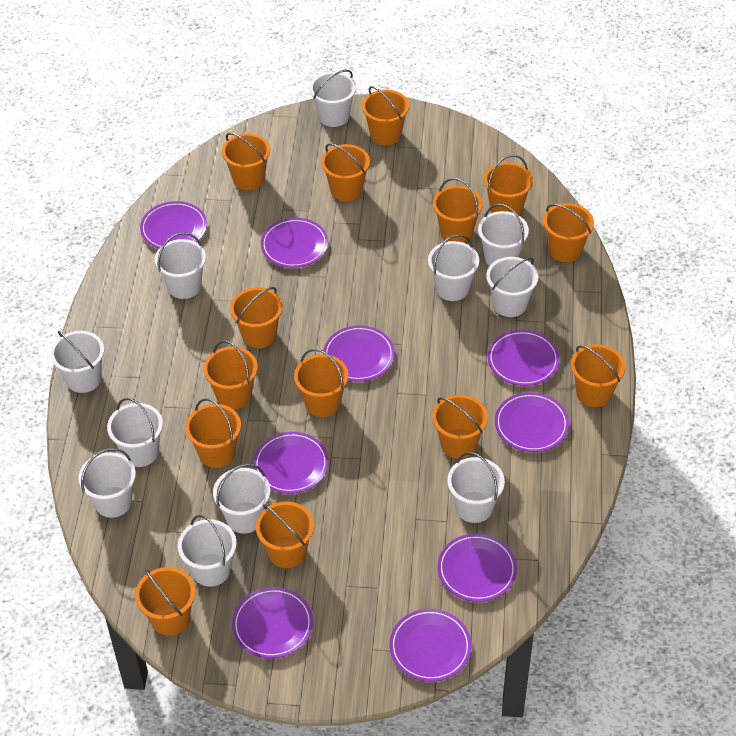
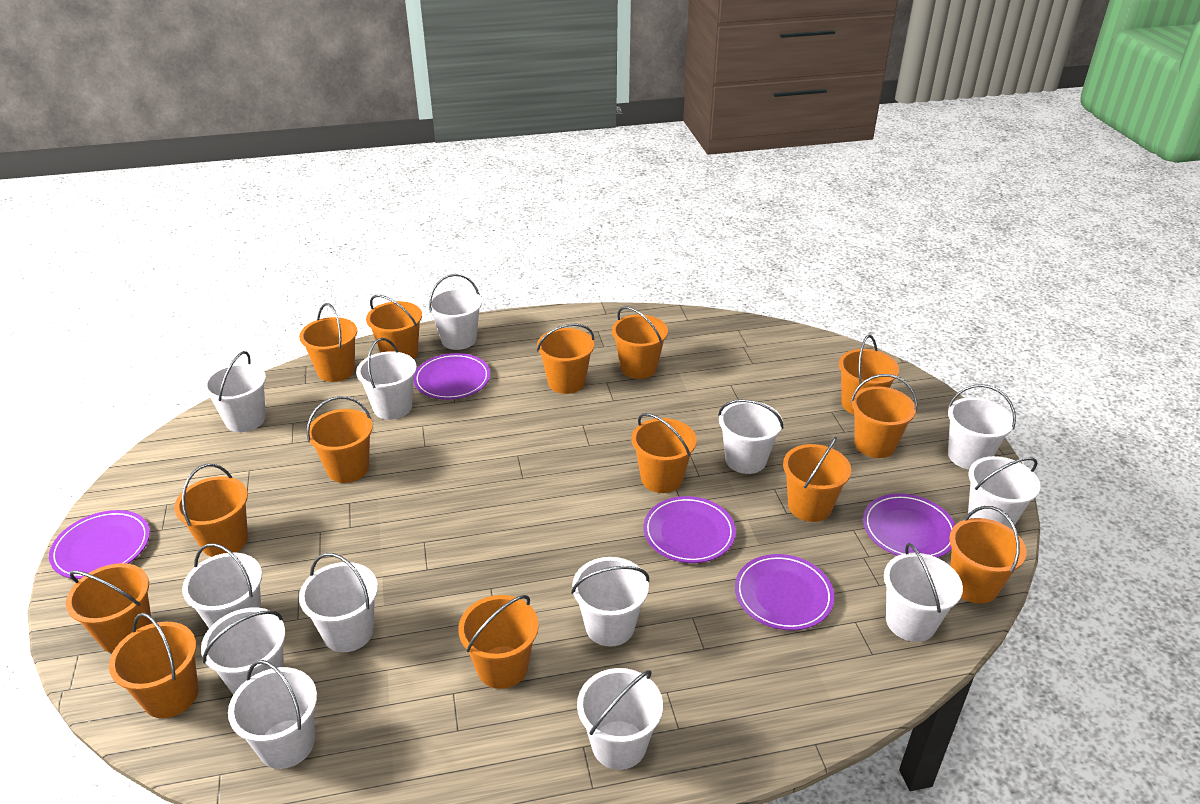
purple plate: 9 -> 5
white bucket: 11 -> 13

